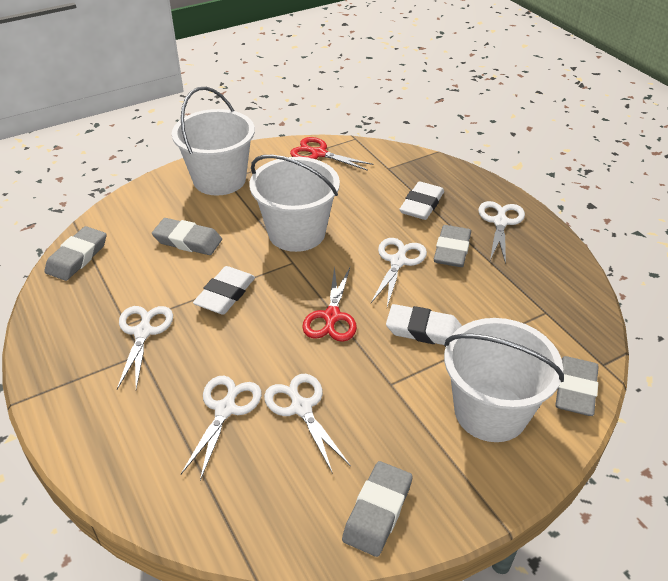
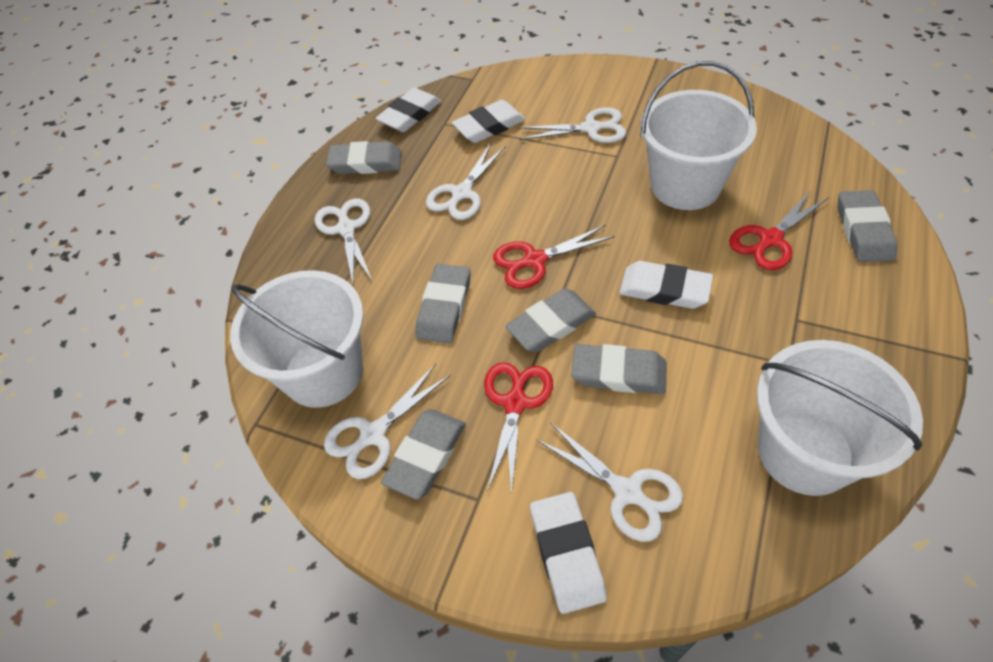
grey eraser: 5 -> 6
red scissors: 2 -> 3
white eraser: 3 -> 4

